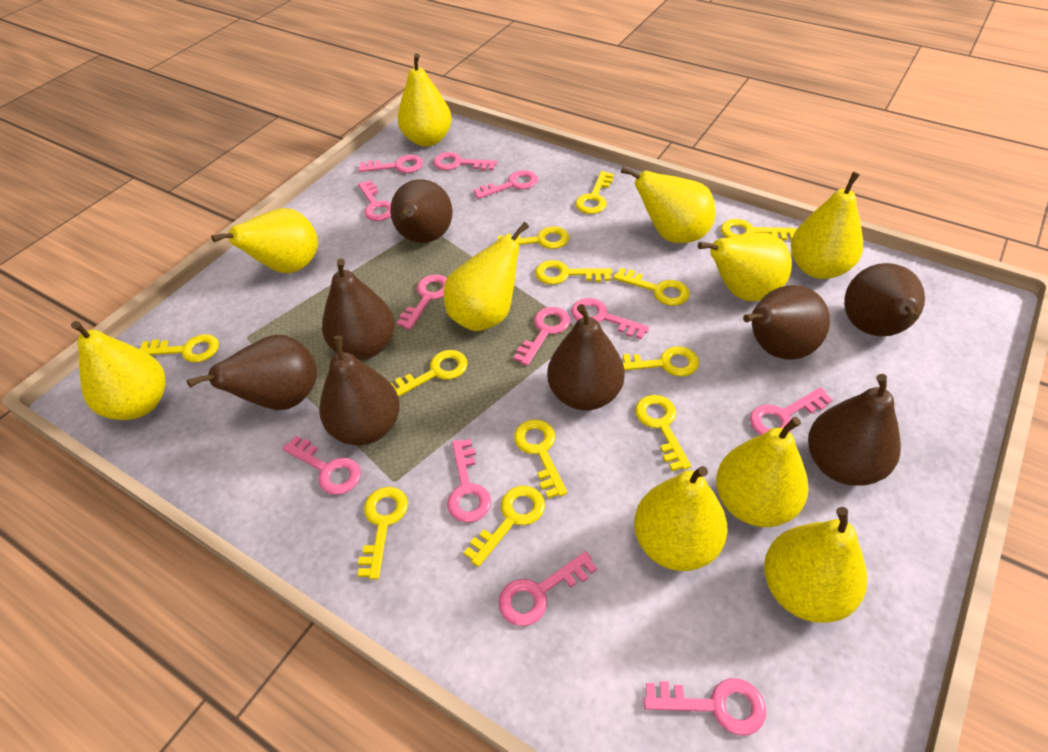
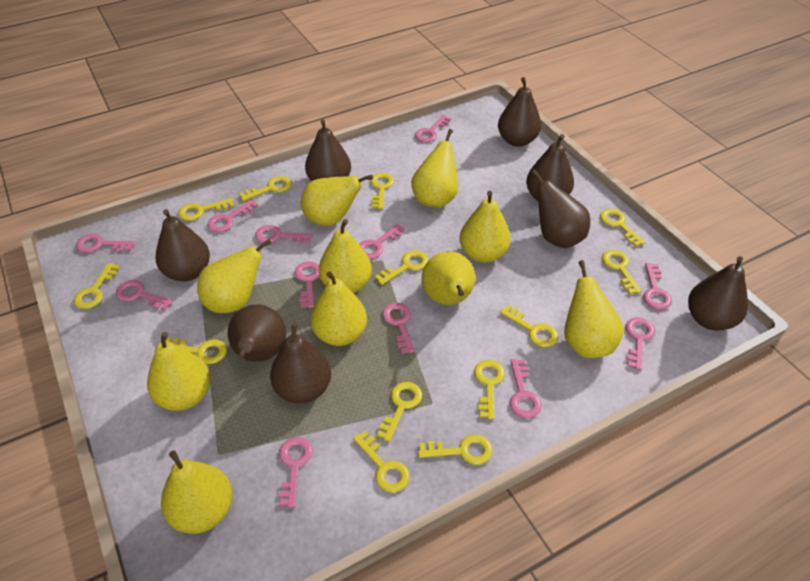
yellow key: 12 -> 13

